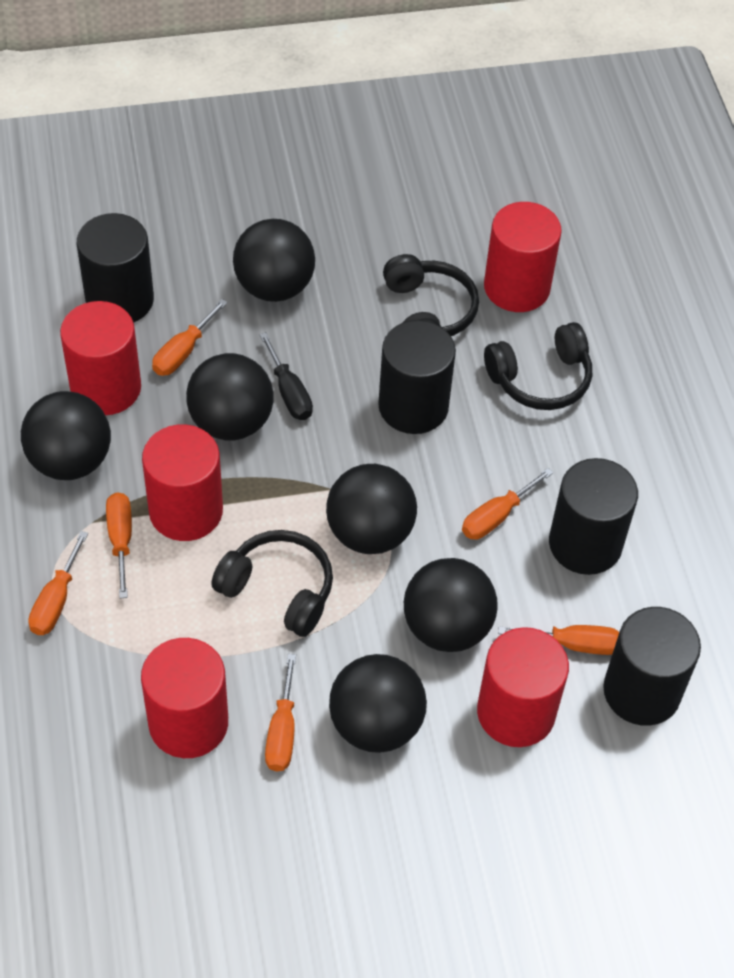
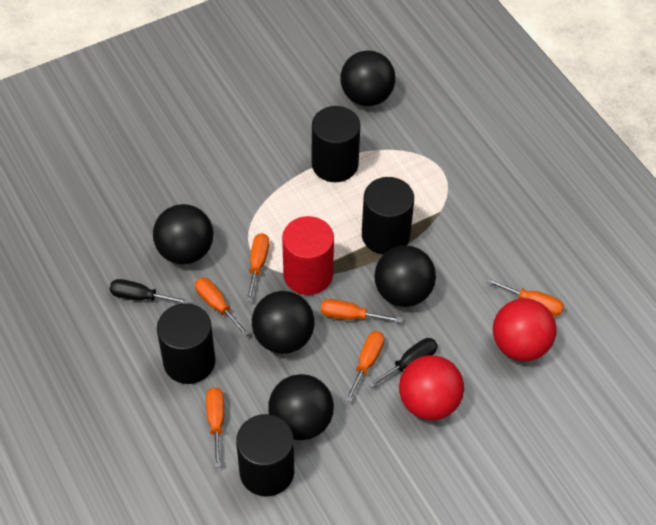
black ball: 6 -> 5
black headphones: 3 -> 0
black screwdriver: 1 -> 2
red ball: 0 -> 2
red cylinder: 5 -> 1

